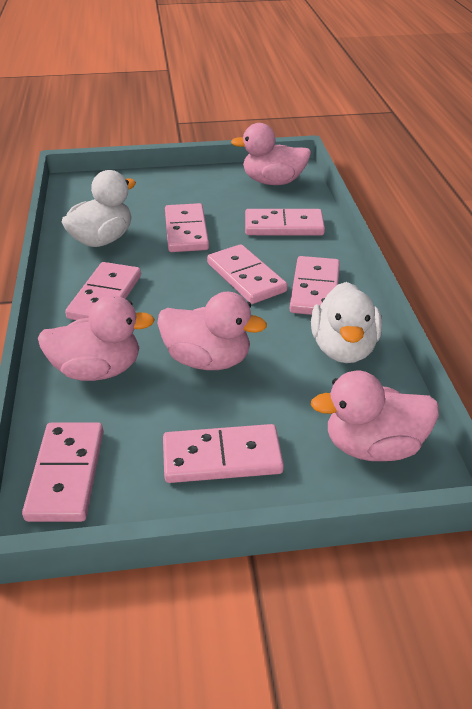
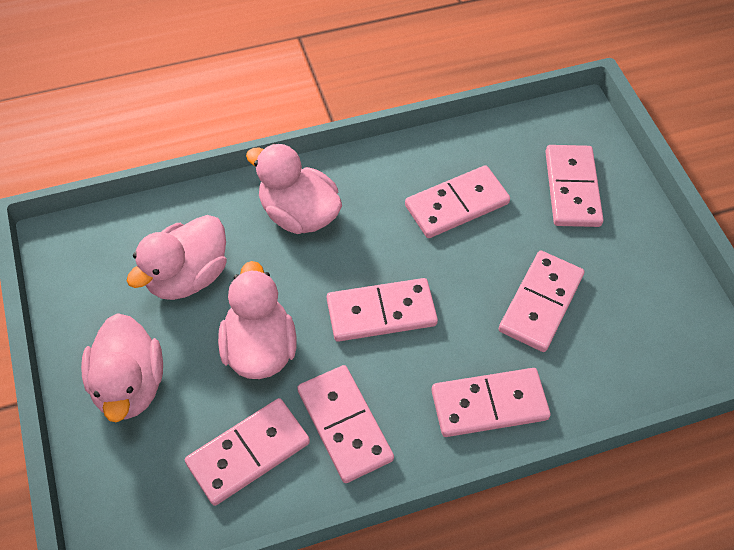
white duck: 2 -> 0

